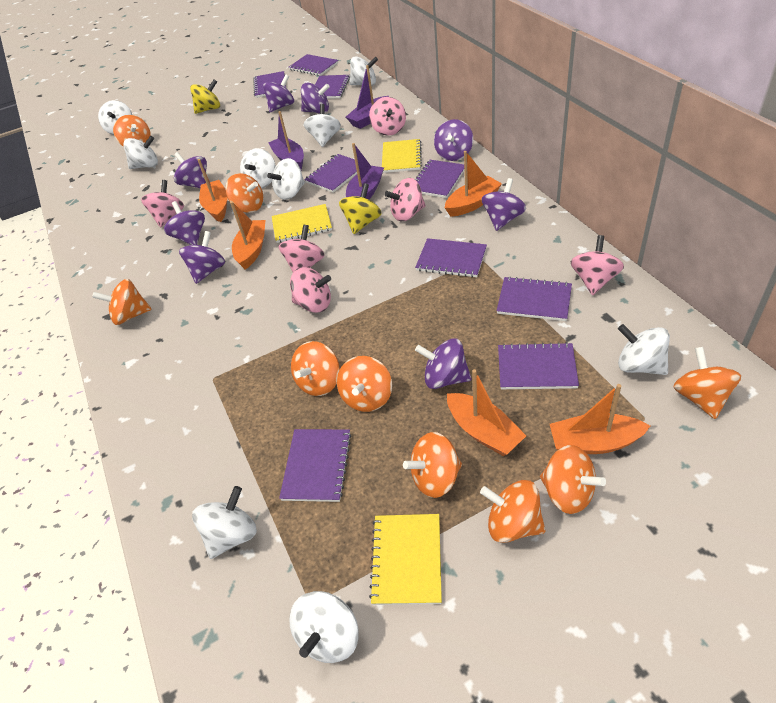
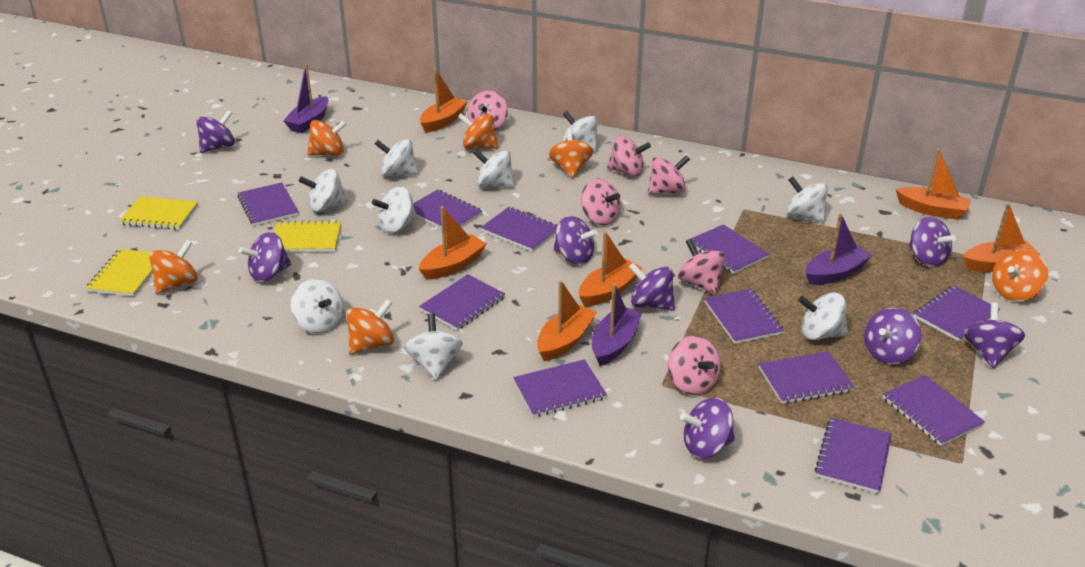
orange boat: 5 -> 6
orange spinning top: 9 -> 6
purple notebook: 9 -> 11
yellow spinning top: 2 -> 0

